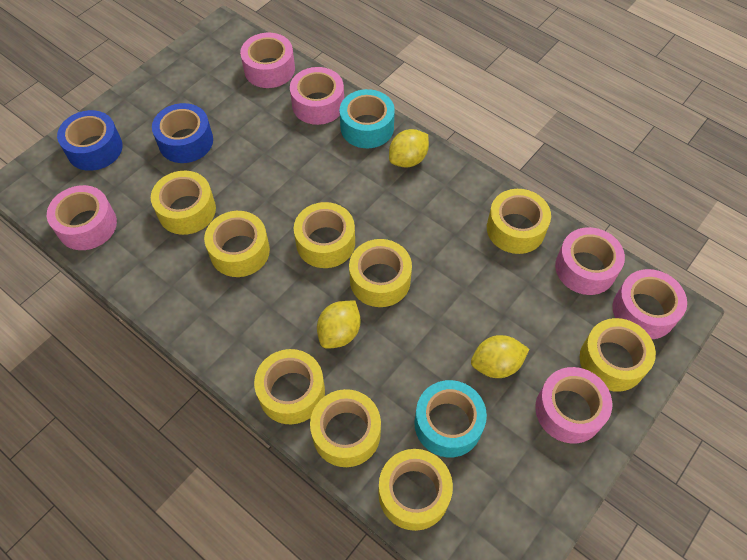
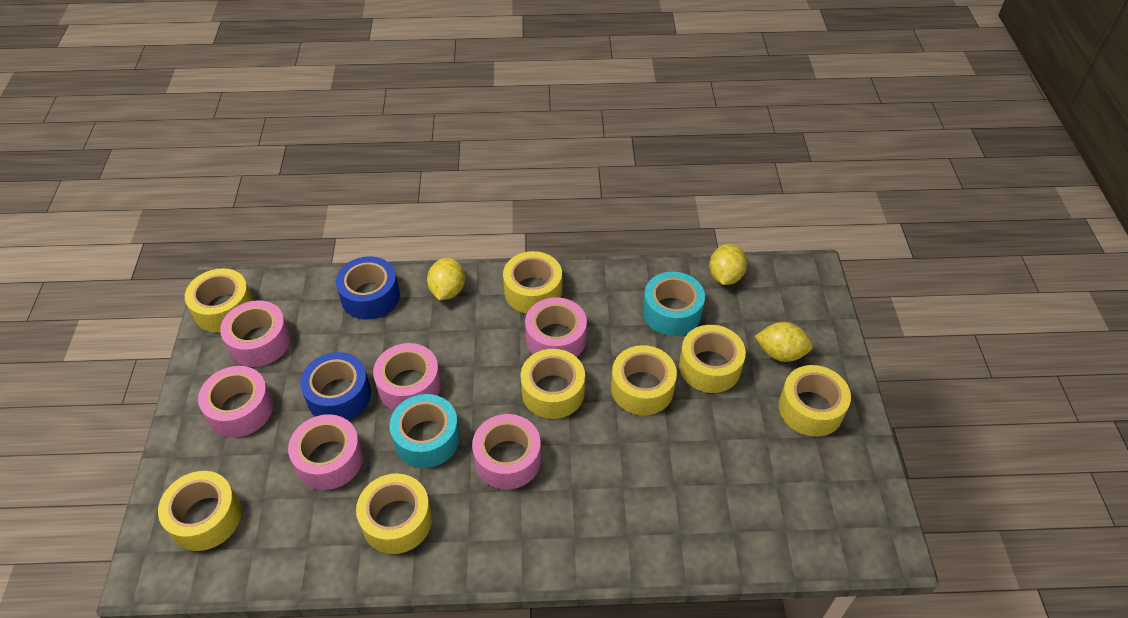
yellow tape: 9 -> 8

